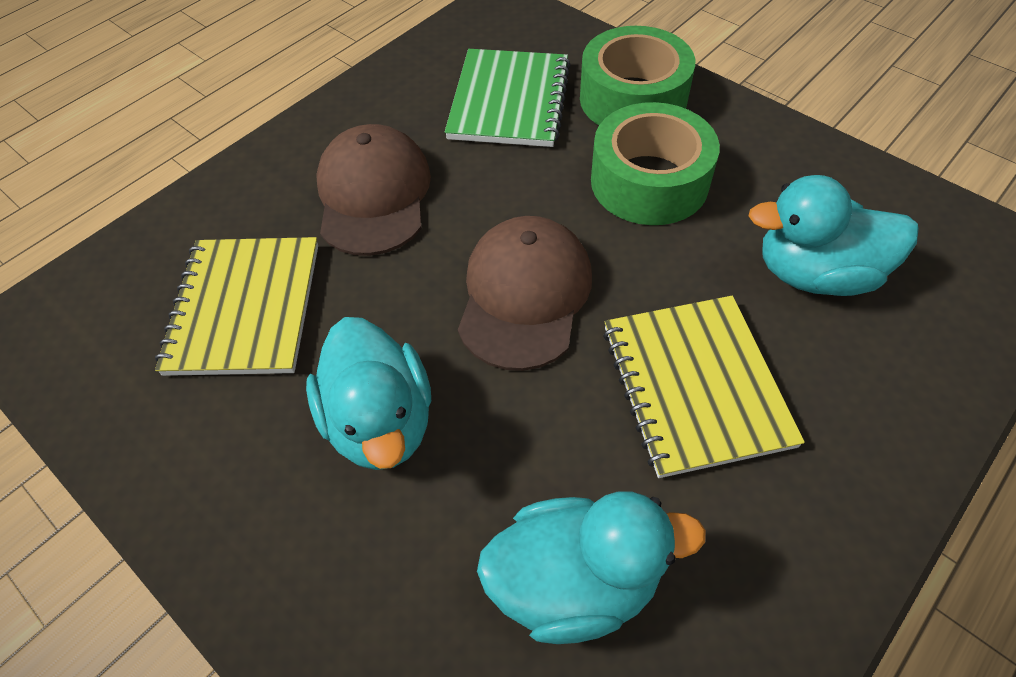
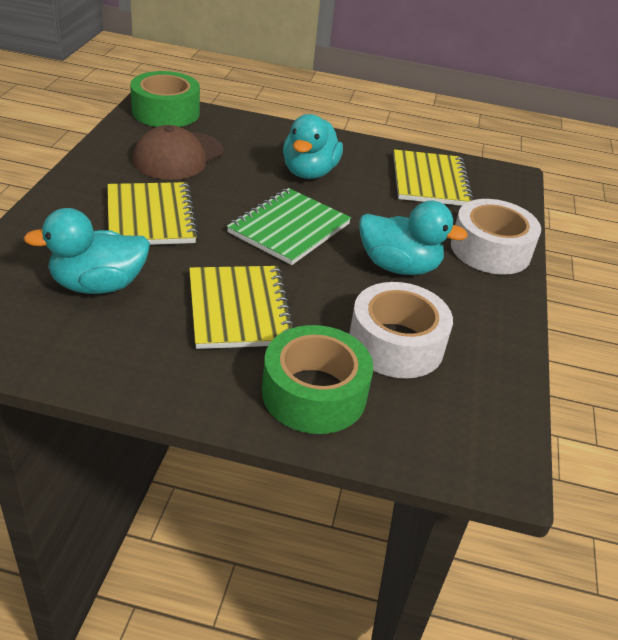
brown cap: 2 -> 1
white tape: 0 -> 2
yellow notebook: 2 -> 3

